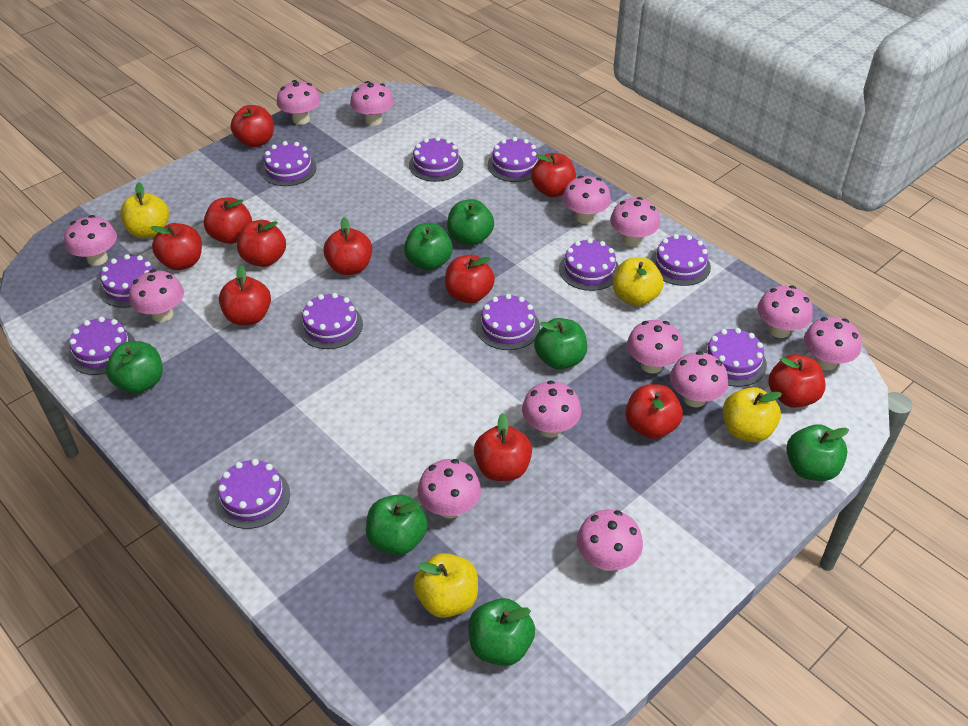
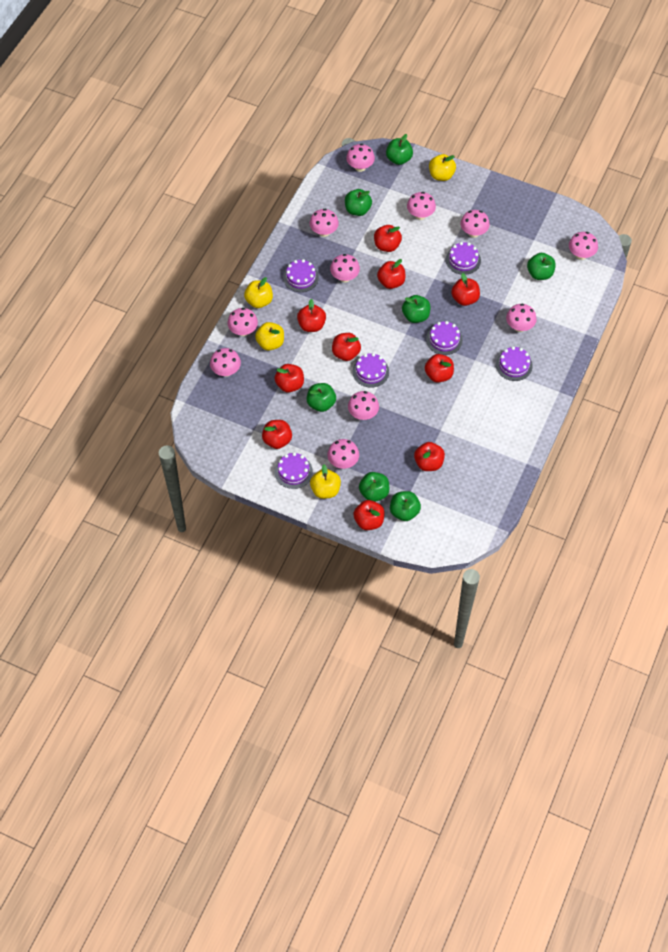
pink mushroom: 13 -> 11
purple cake: 11 -> 6
red apple: 11 -> 10

